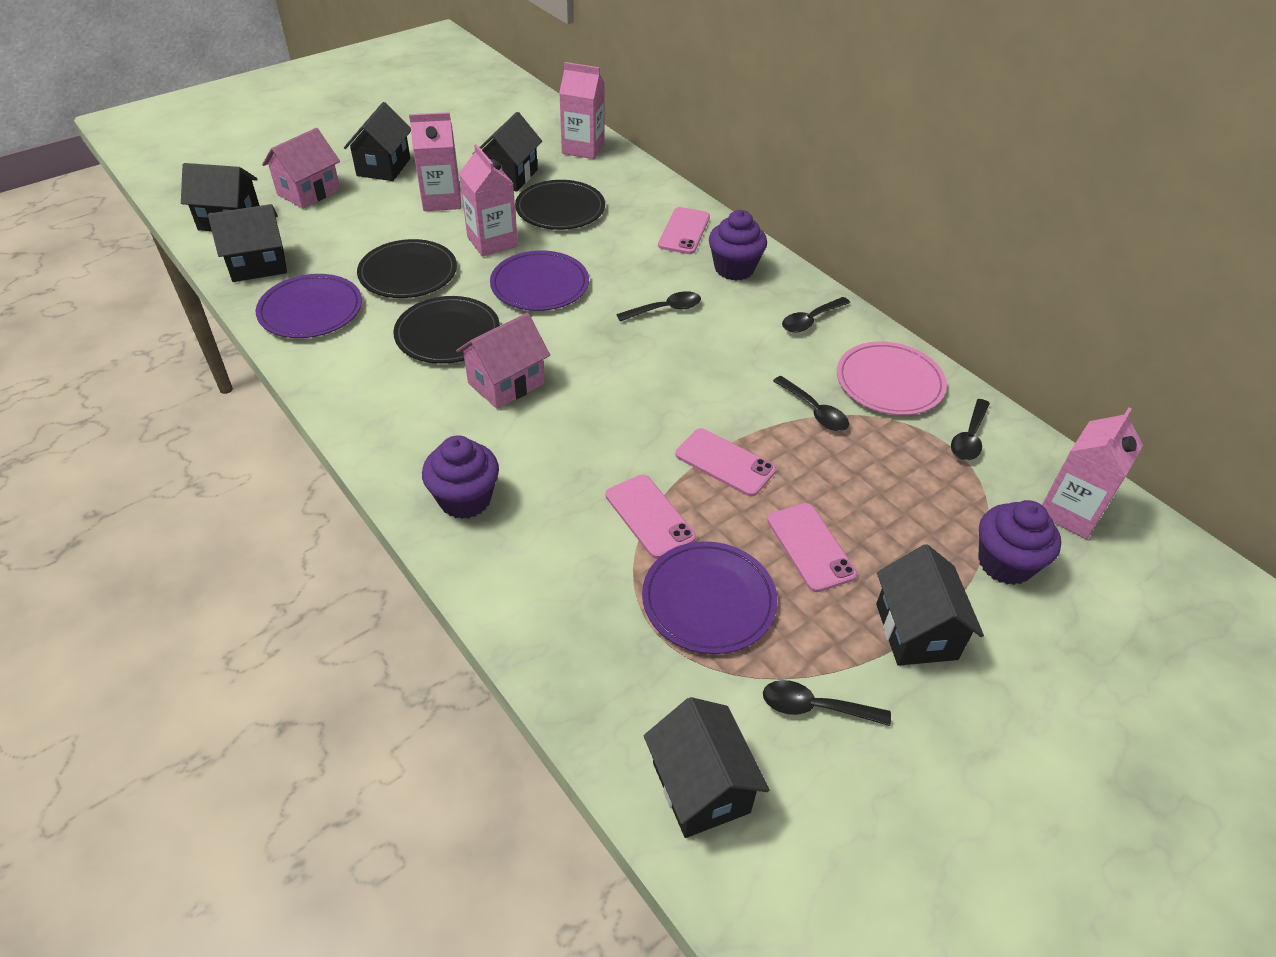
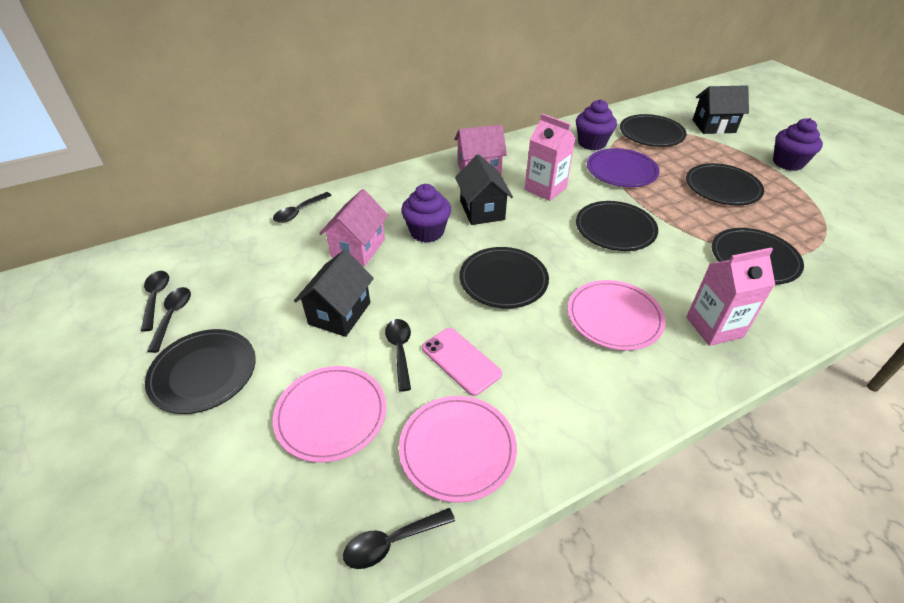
black house: 6 -> 3
black plate: 3 -> 6
pink carton: 4 -> 2
pink phone: 4 -> 1
pink plate: 1 -> 3
purple plate: 3 -> 1

